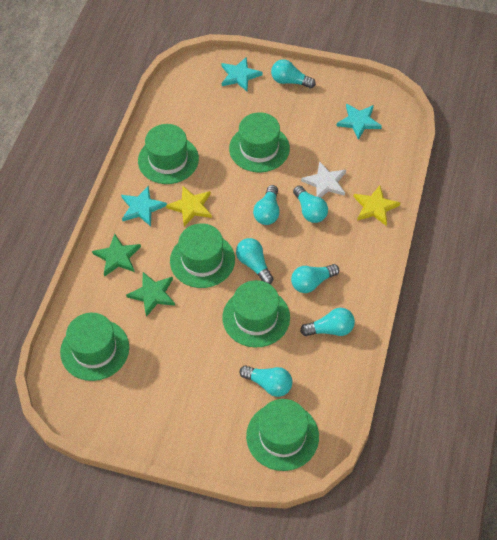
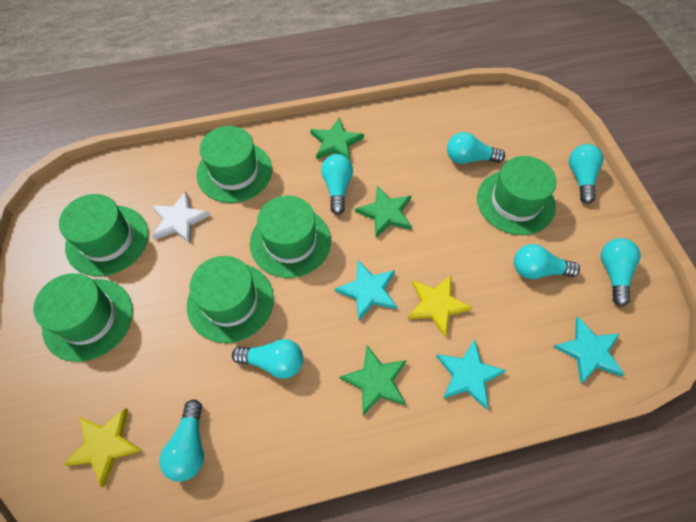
green star: 2 -> 3

